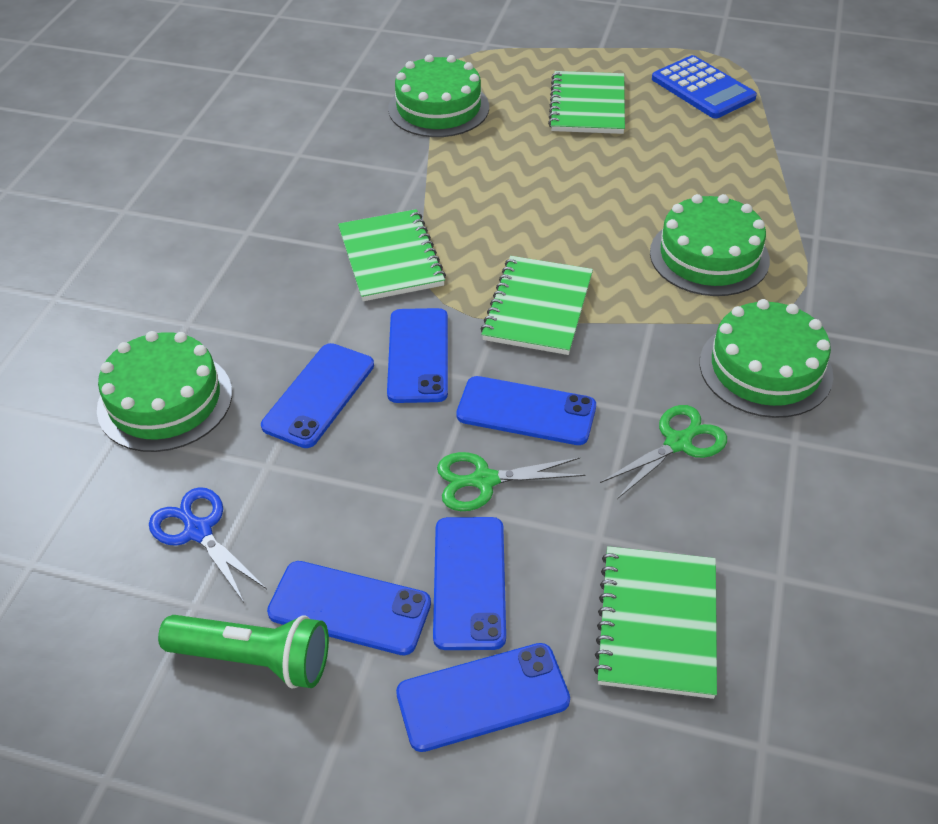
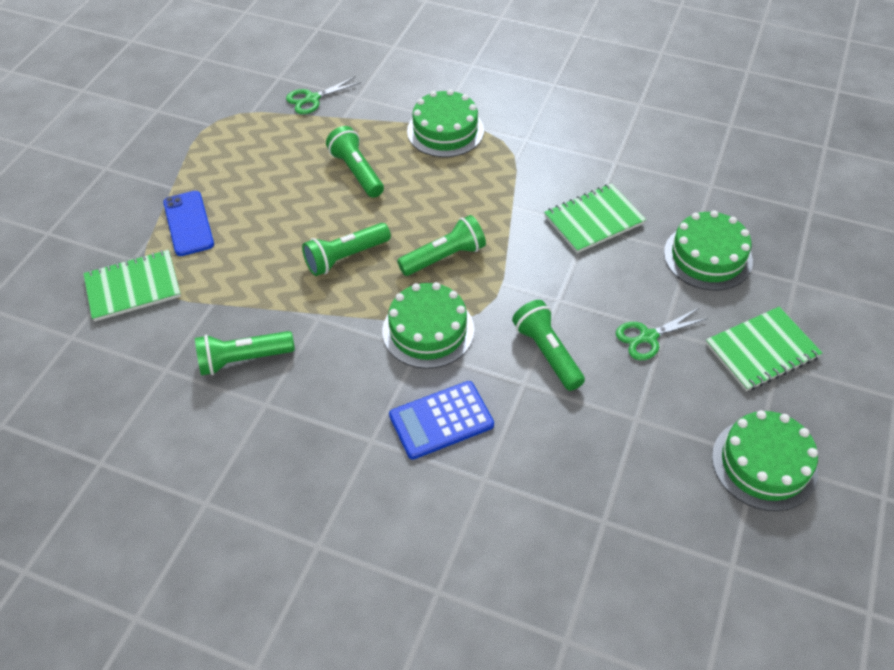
blue phone: 6 -> 1
blue scissors: 1 -> 0
green flashlight: 1 -> 5
green notebook: 4 -> 3

